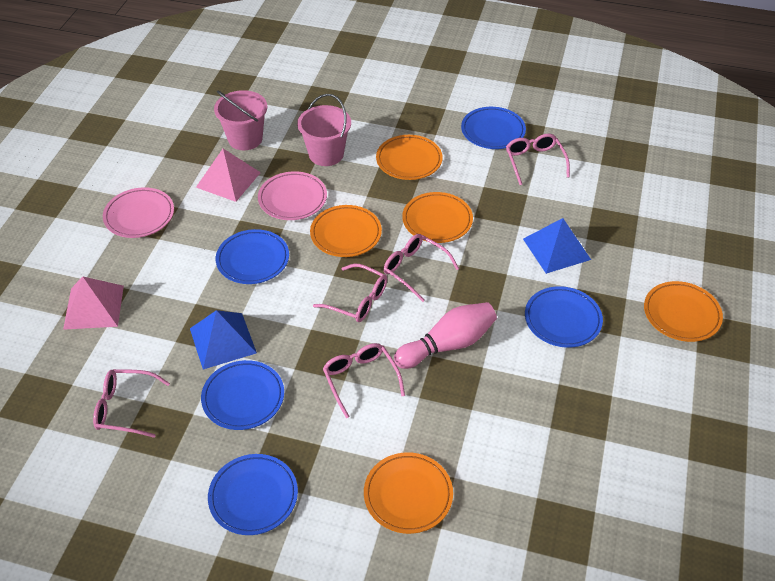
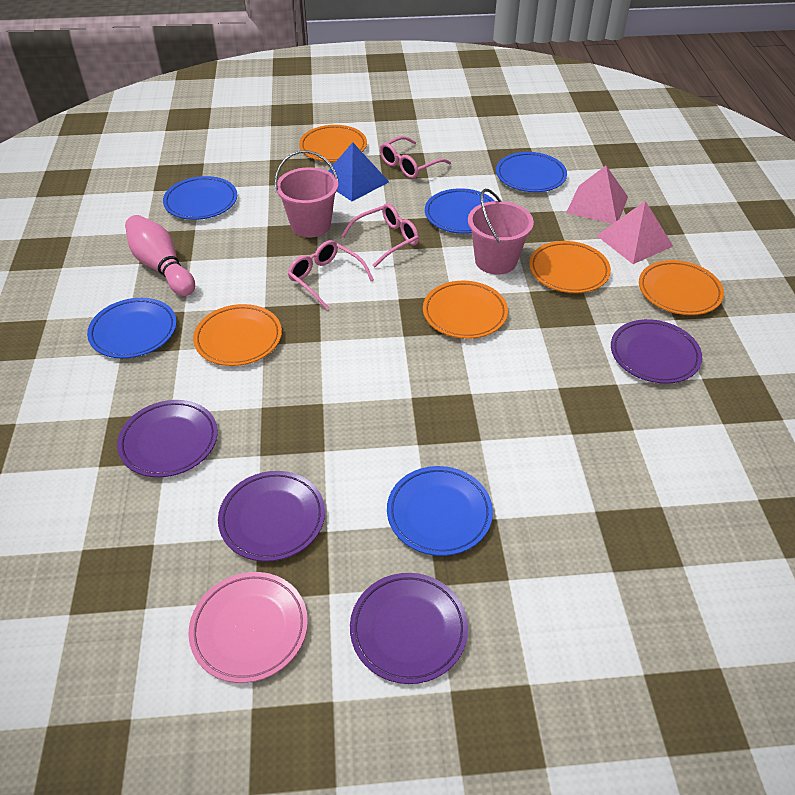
blue pyramid: 2 -> 1
pink glasses: 5 -> 3
pink plate: 2 -> 1
purple plate: 0 -> 4

